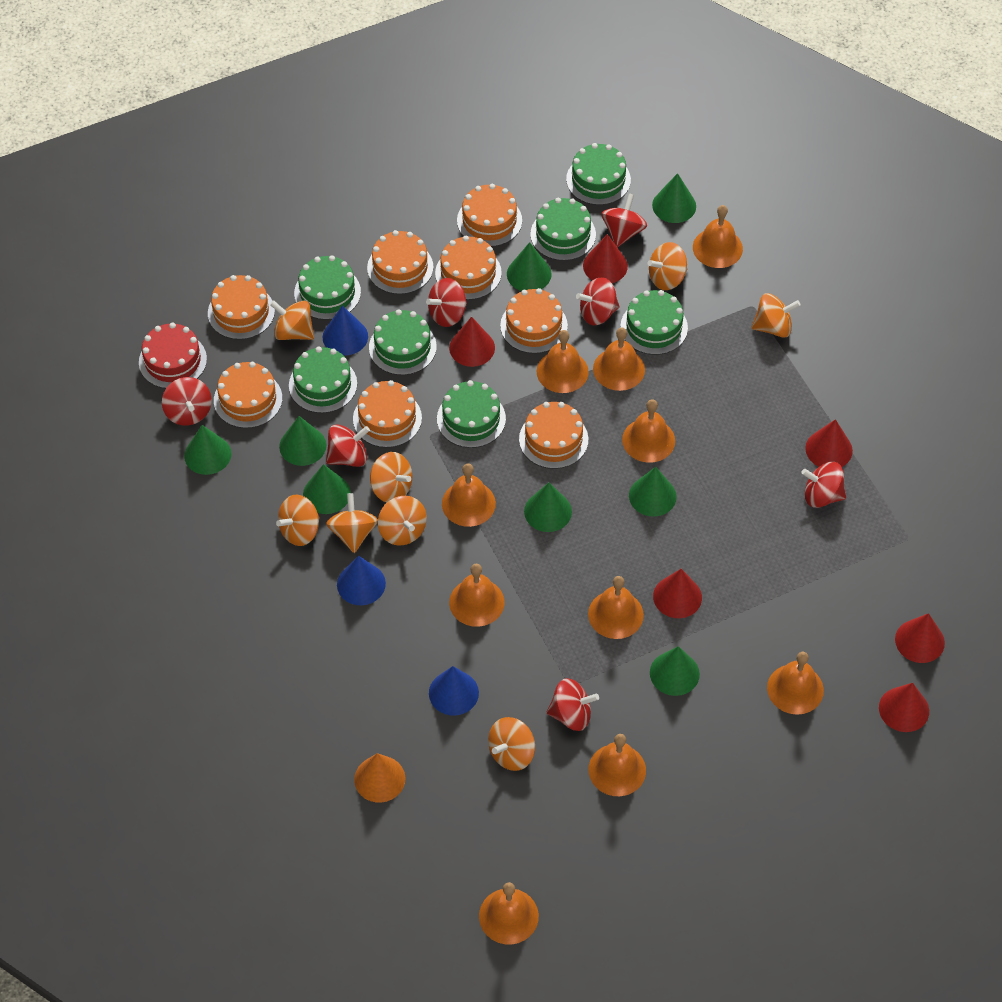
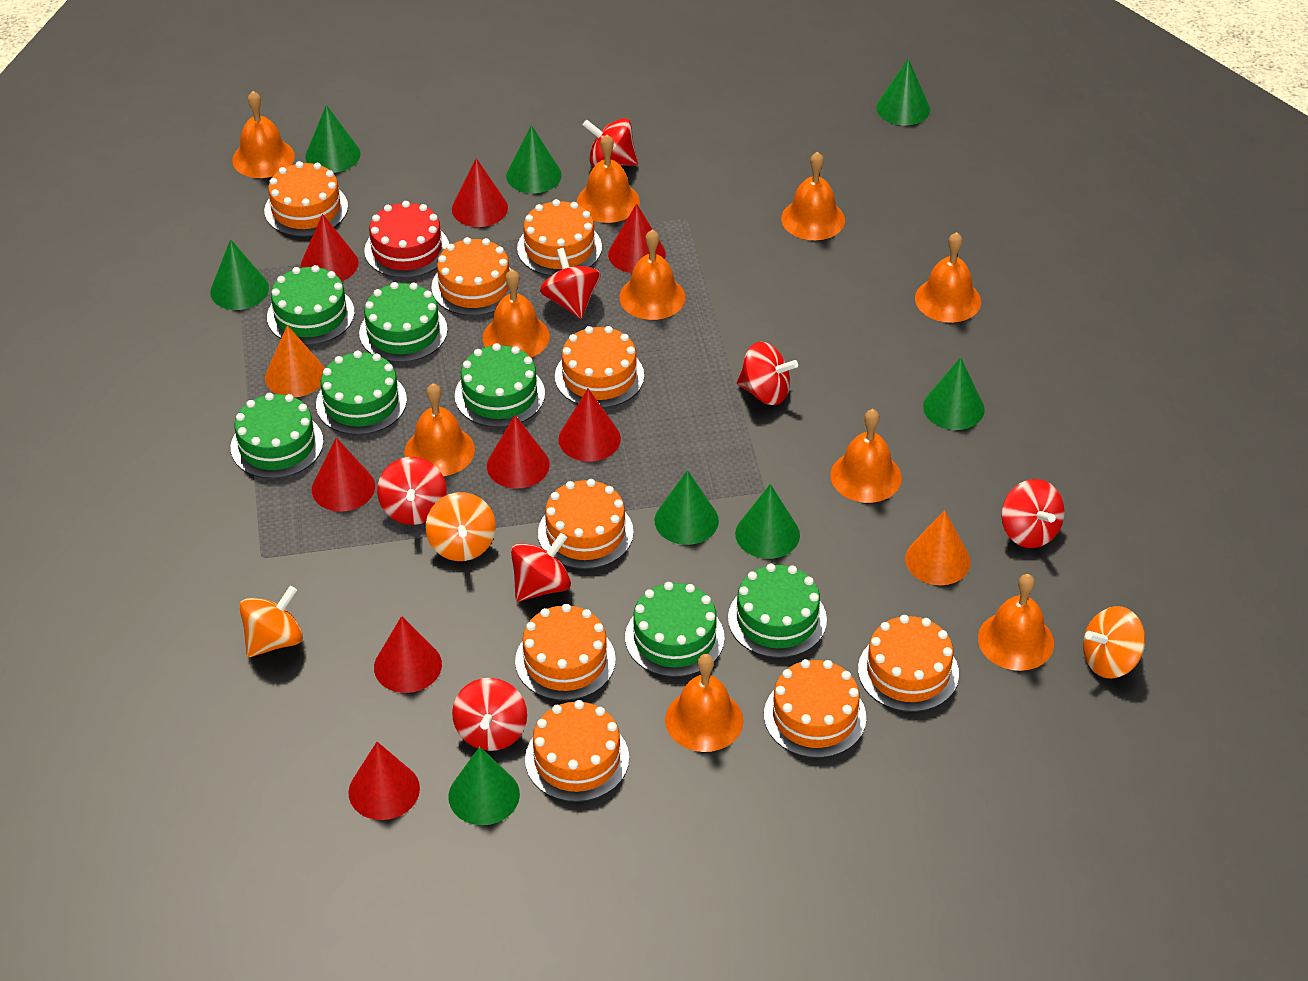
blue cone: 3 -> 0
orange cake: 8 -> 9
orange cone: 1 -> 2
orange spinning top: 8 -> 3
red cone: 6 -> 8

